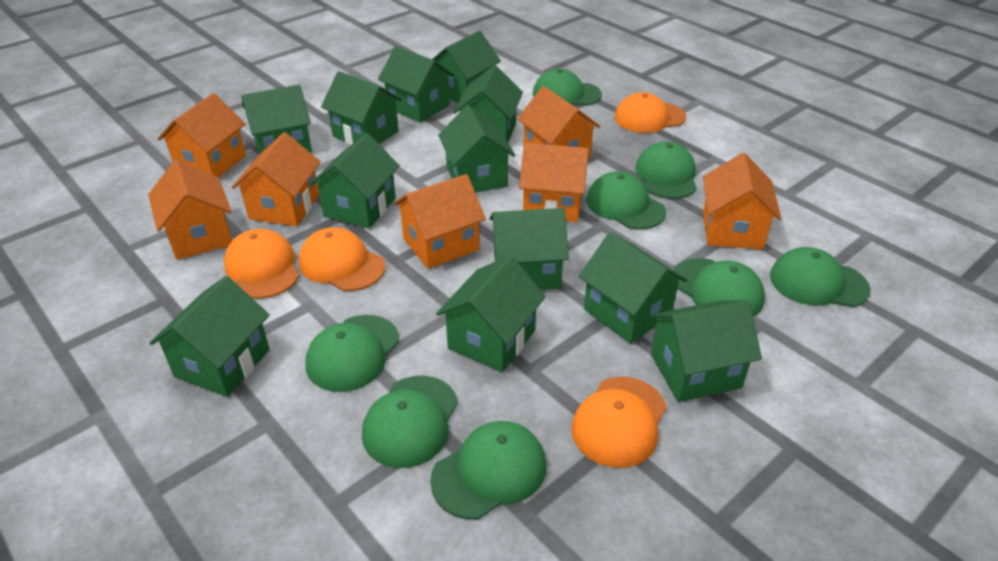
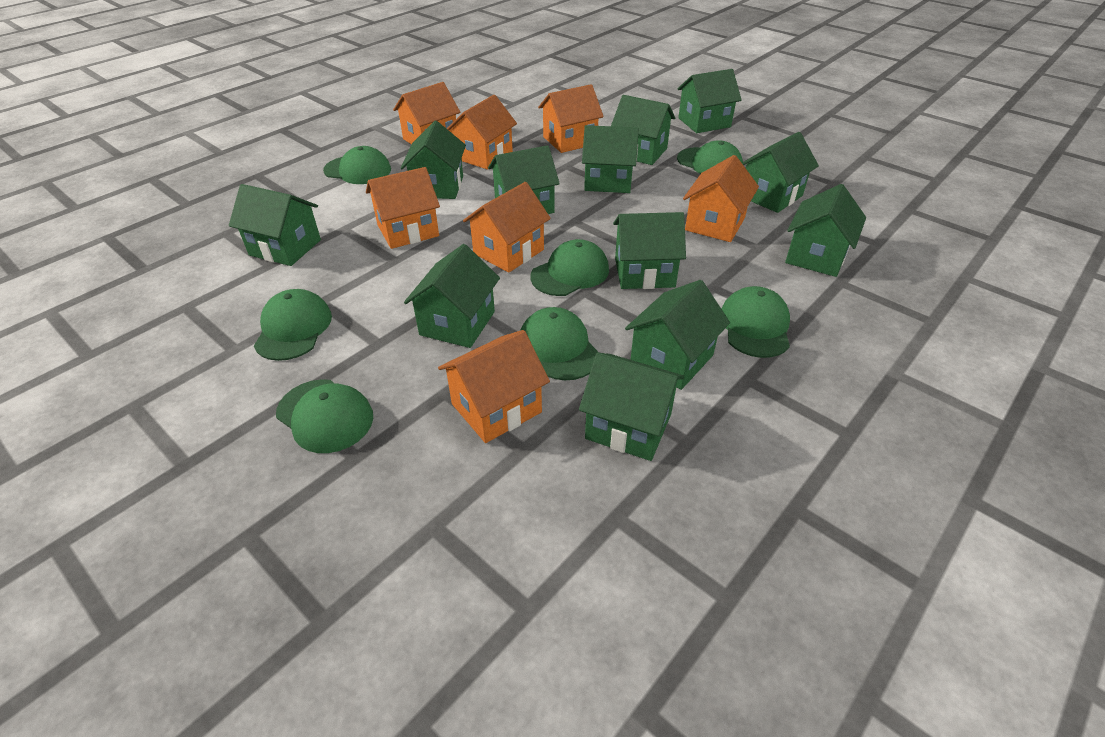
green cap: 8 -> 7
orange cap: 4 -> 0

